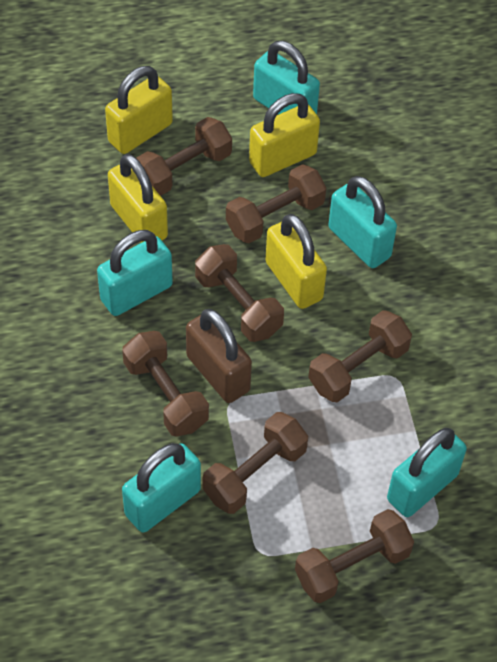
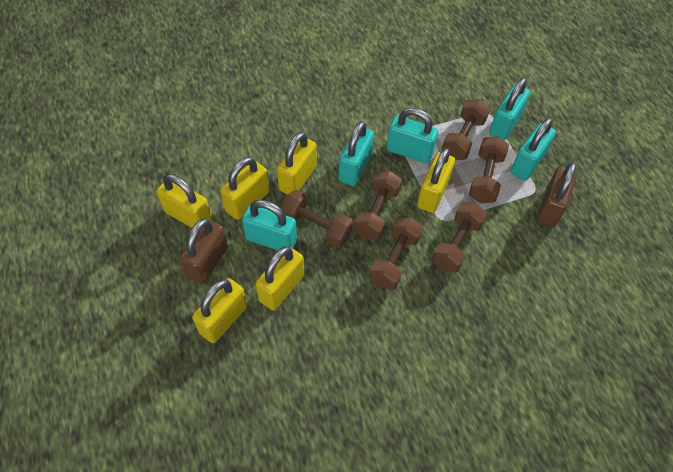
brown dumbbell: 7 -> 6
brown padlock: 1 -> 2
yellow padlock: 4 -> 6

